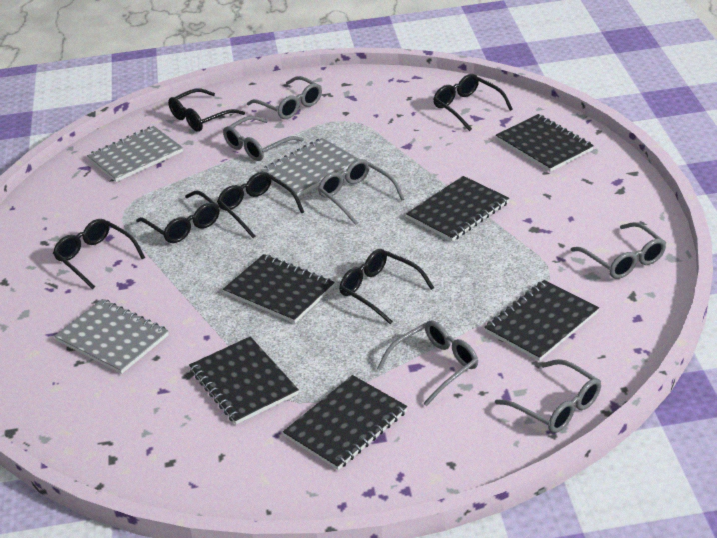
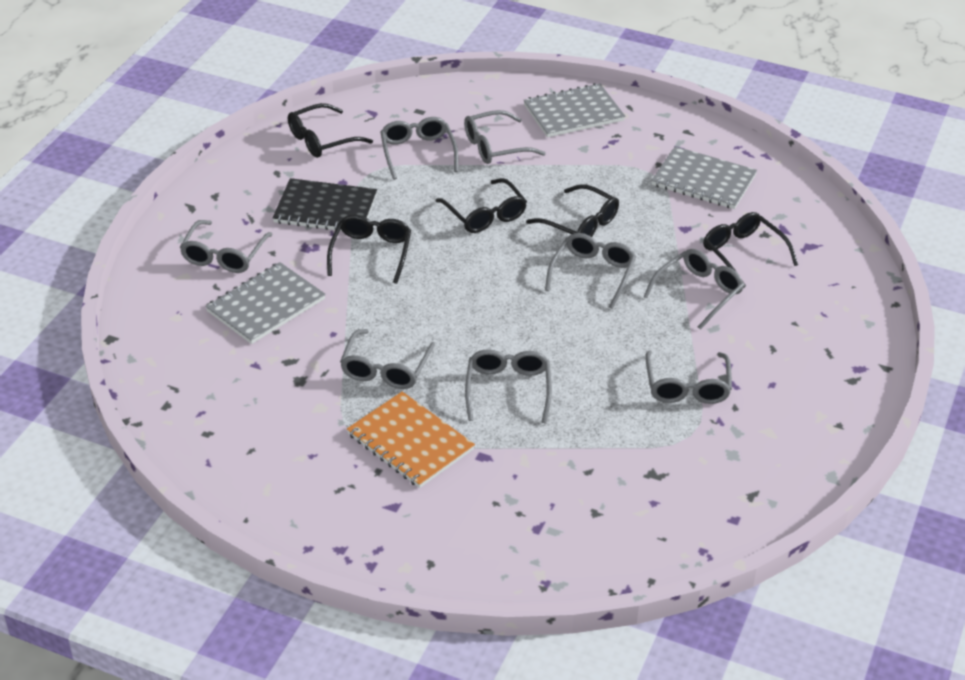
black glasses: 6 -> 5
black notebook: 6 -> 1
grey glasses: 6 -> 8
orange notebook: 0 -> 1

